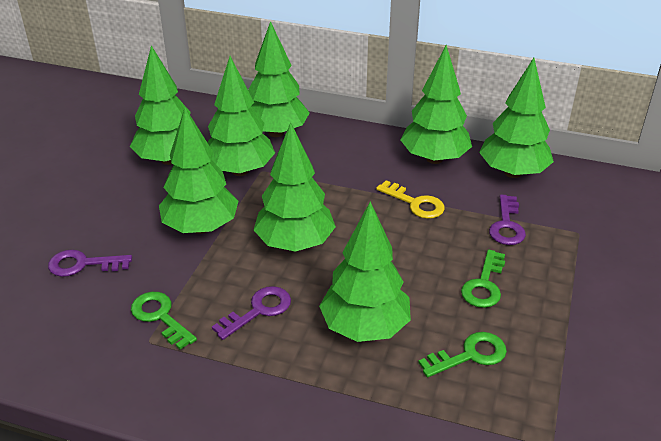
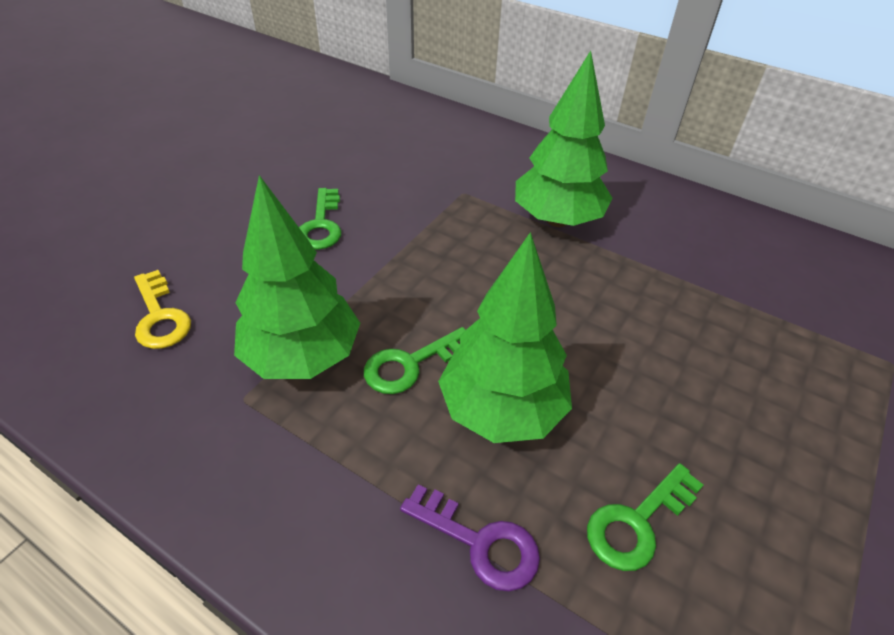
green tree: 8 -> 3
purple key: 3 -> 1

